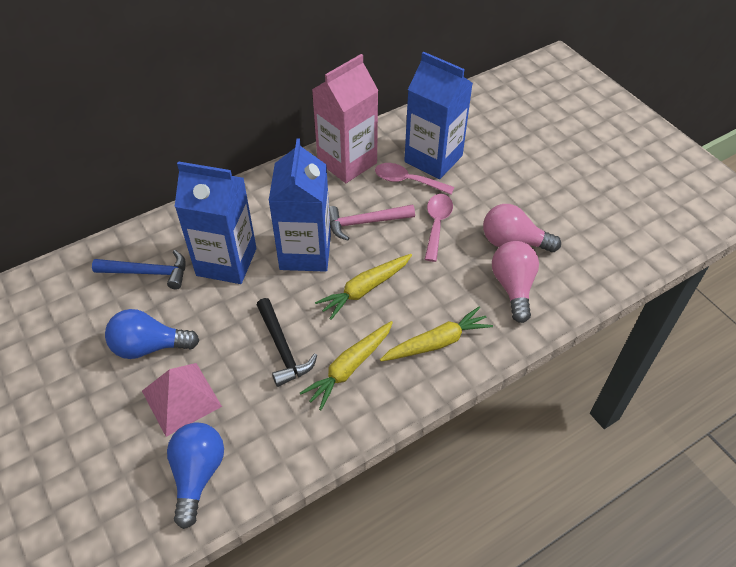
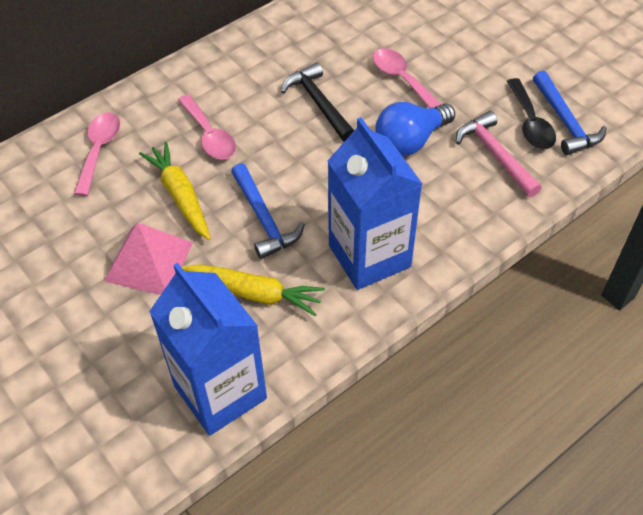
black spoon: 0 -> 1
blue carton: 3 -> 2
blue hammer: 1 -> 2
blue light bulb: 2 -> 1
pink carton: 1 -> 0
pink light bulb: 2 -> 0
pink spoon: 2 -> 3
yellow carrot: 3 -> 2

